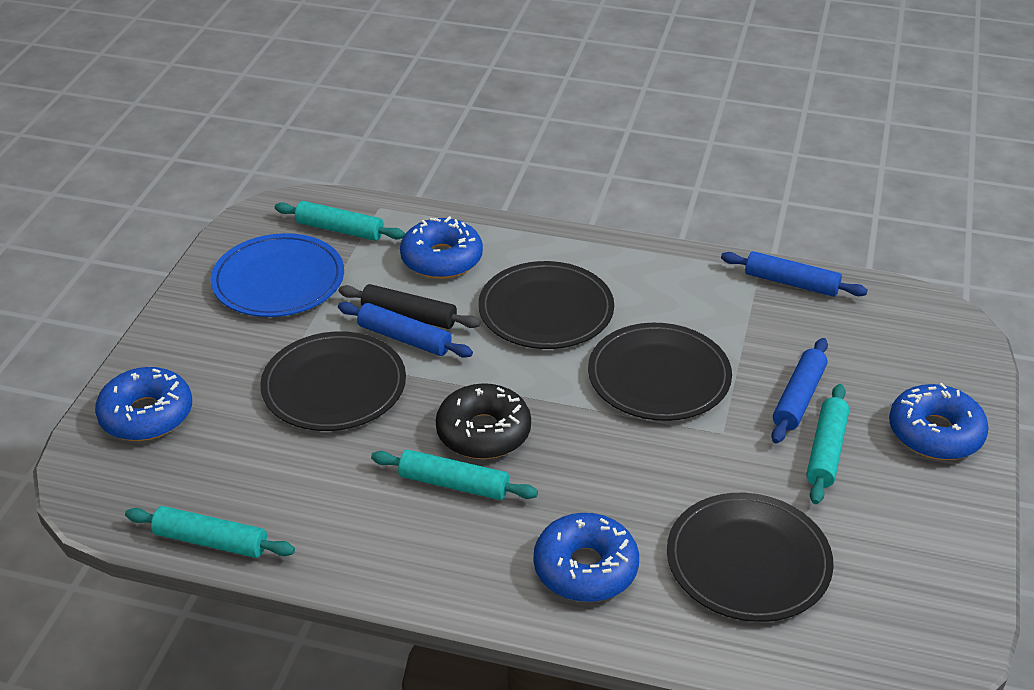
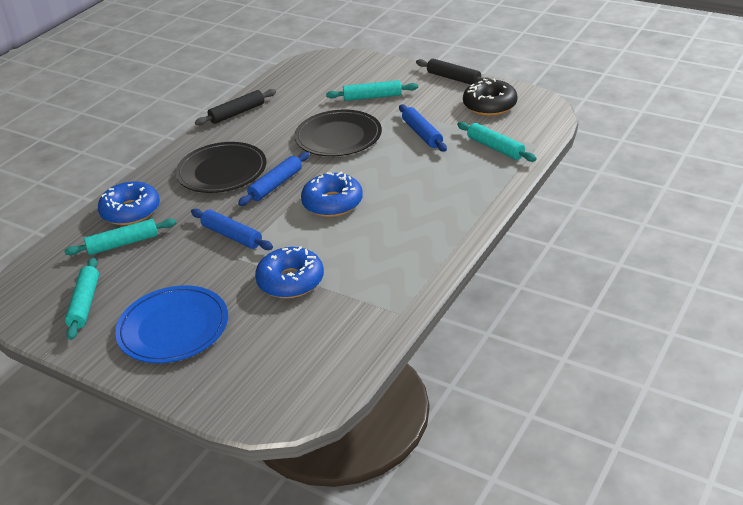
black plate: 4 -> 2
black rolling pin: 1 -> 2
blue donut: 4 -> 3

